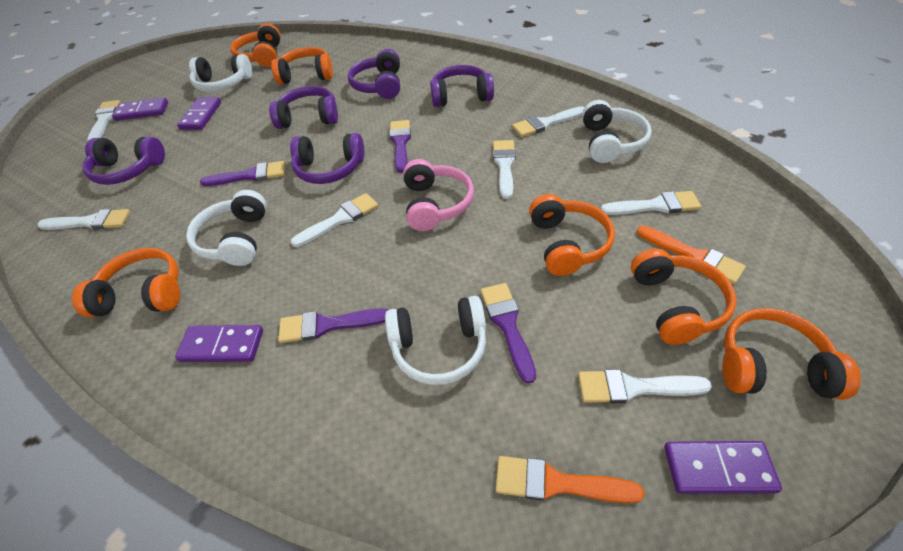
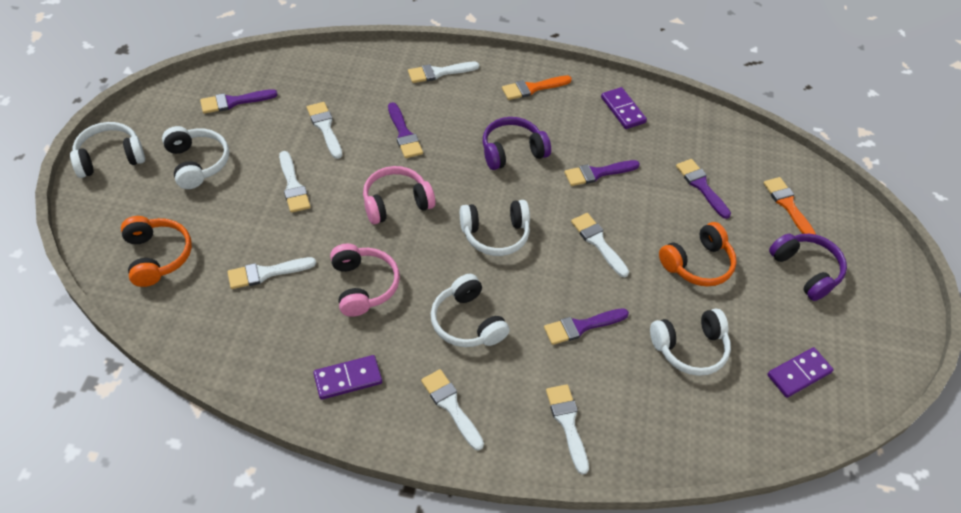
orange headphones: 6 -> 2
pink headphones: 1 -> 2
purple brush: 4 -> 5
purple domino: 4 -> 3
purple headphones: 5 -> 2
white headphones: 4 -> 5

